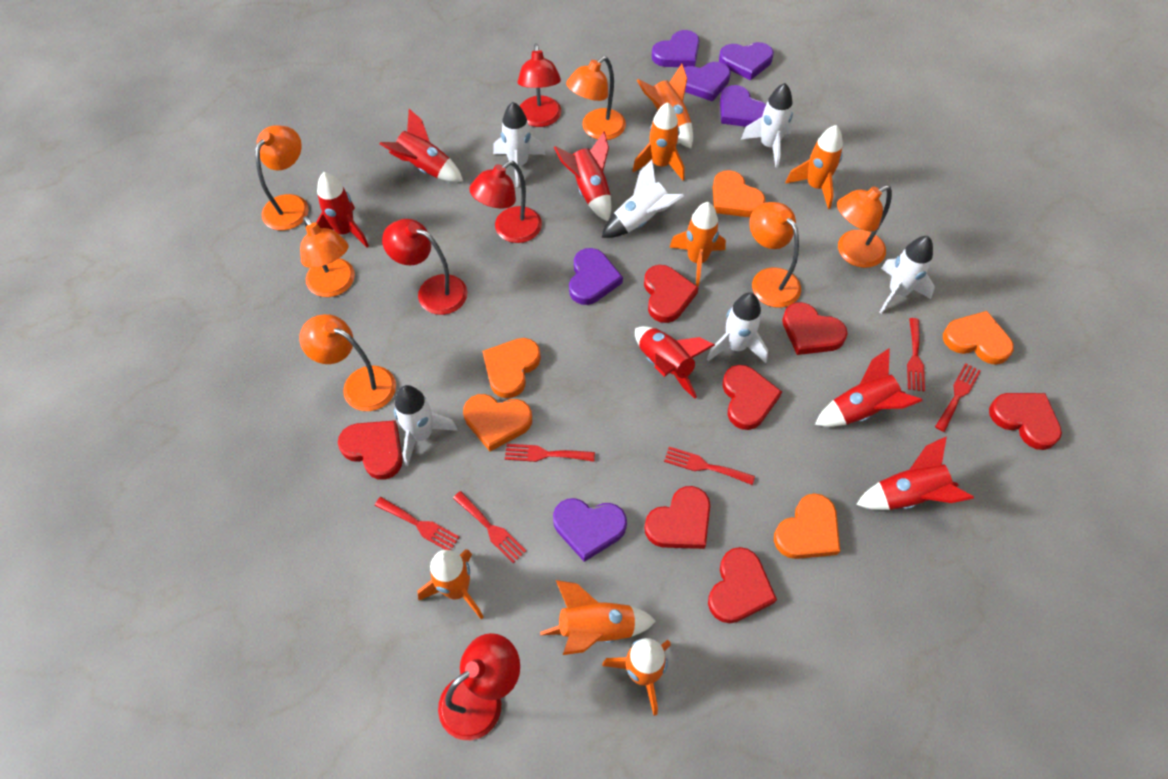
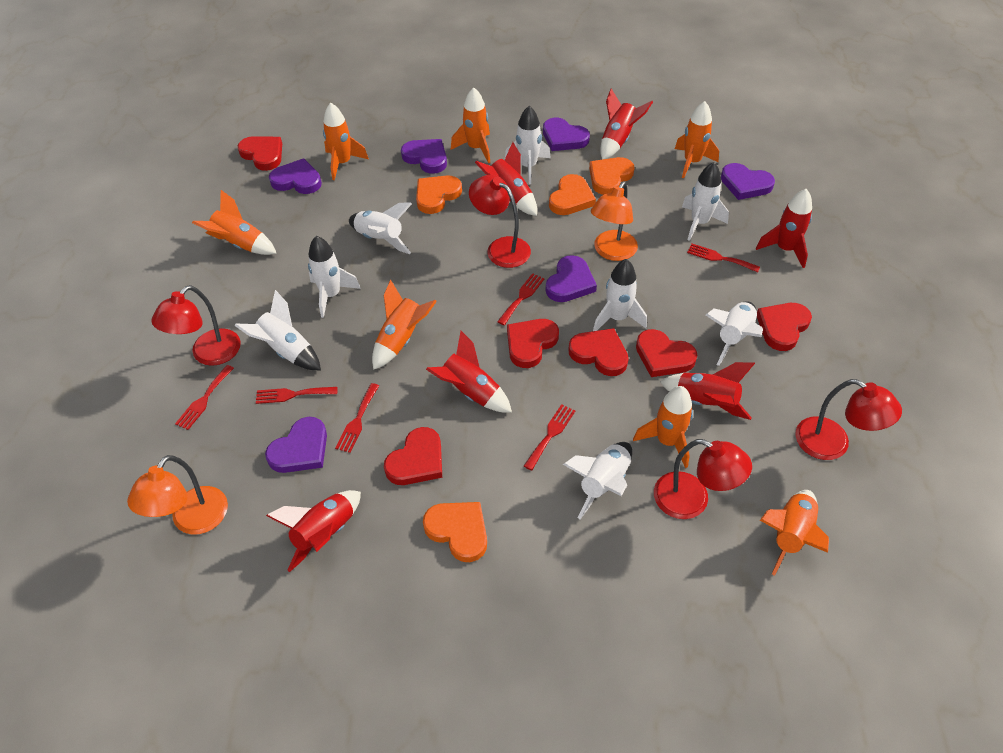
orange heart: 5 -> 4
orange lamp: 6 -> 2
red heart: 7 -> 6
white rocket: 6 -> 8

